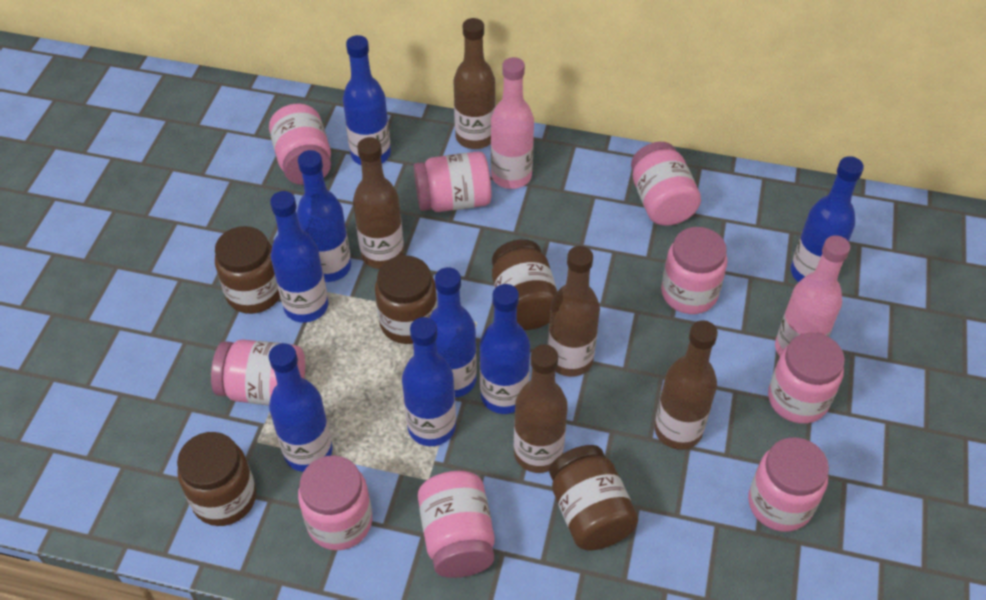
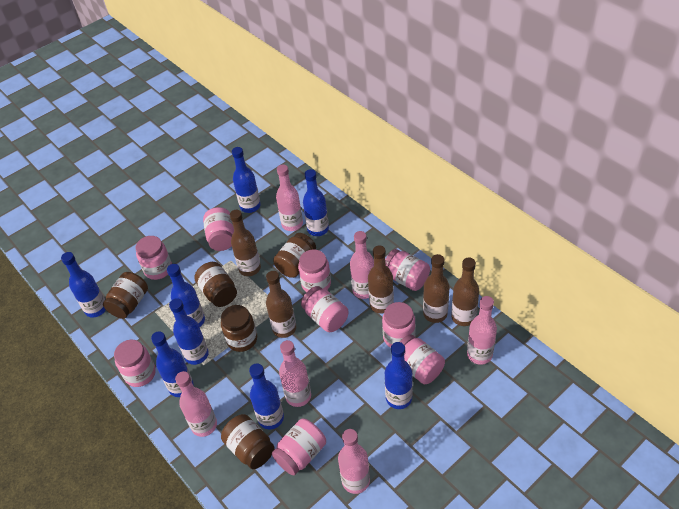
pink bottle: 2 -> 6

